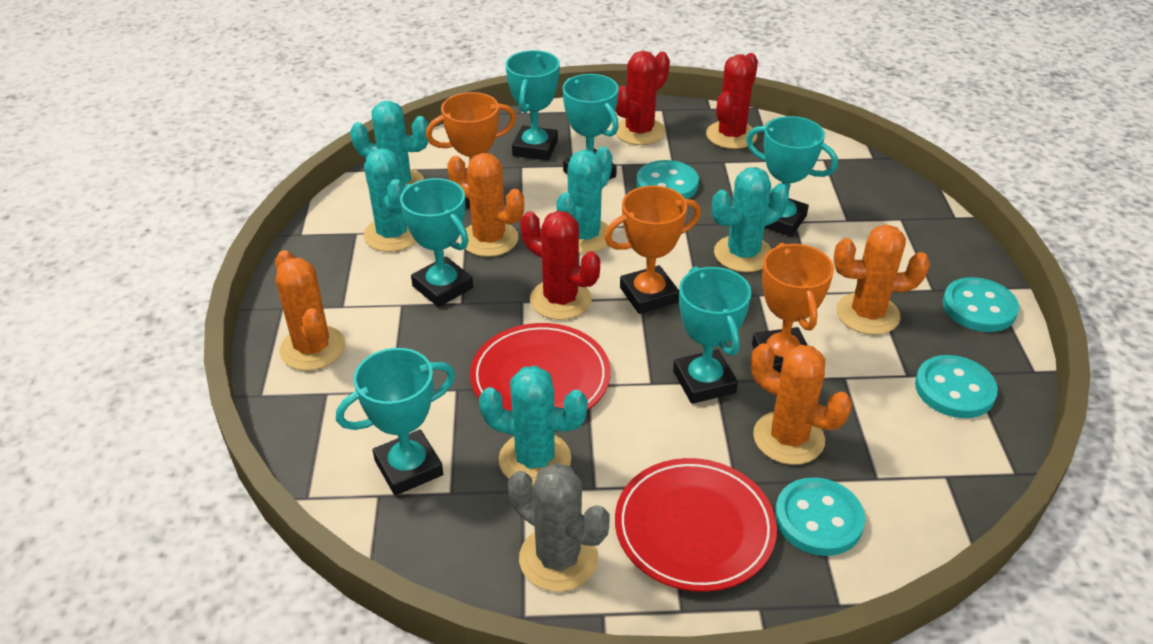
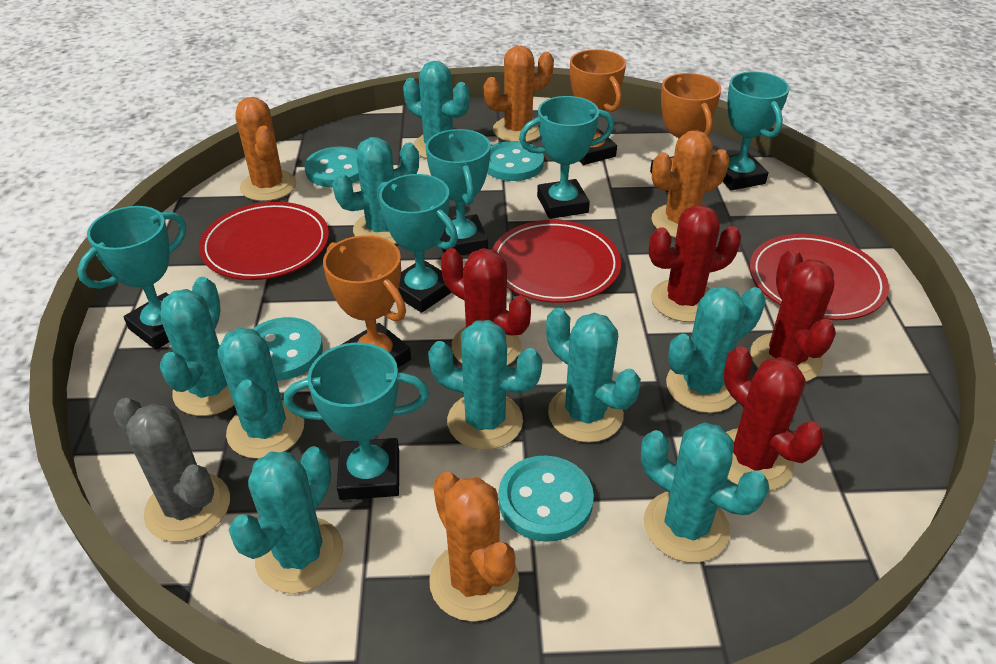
red cactus: 3 -> 4
red plate: 2 -> 3
turquoise cactus: 5 -> 9

